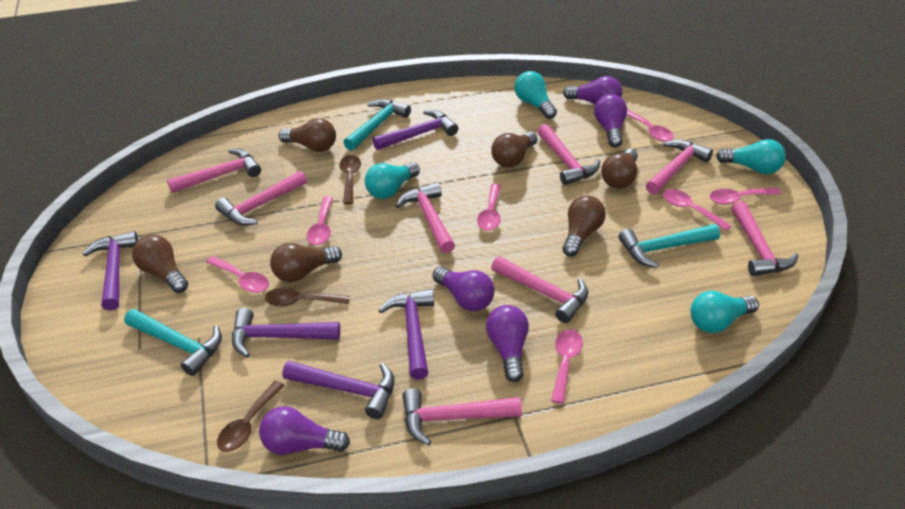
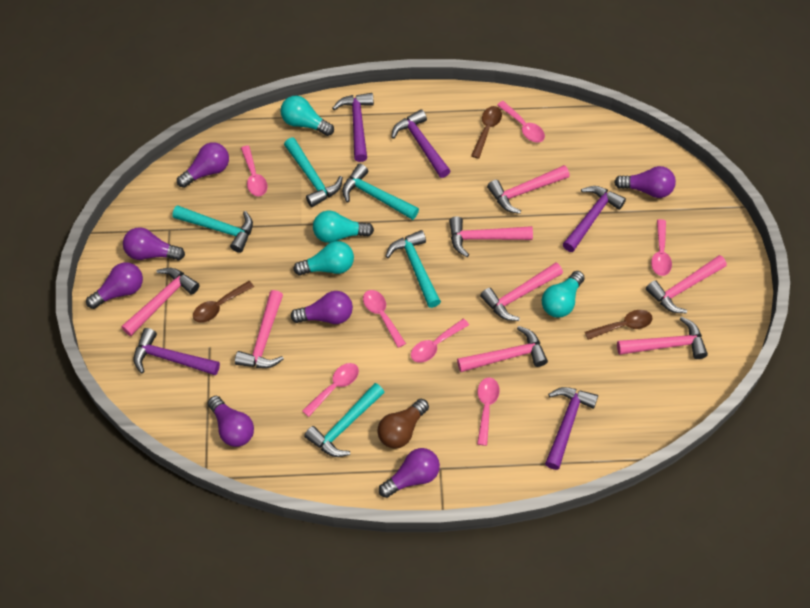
brown light bulb: 6 -> 1
purple light bulb: 5 -> 7
turquoise hammer: 3 -> 5

